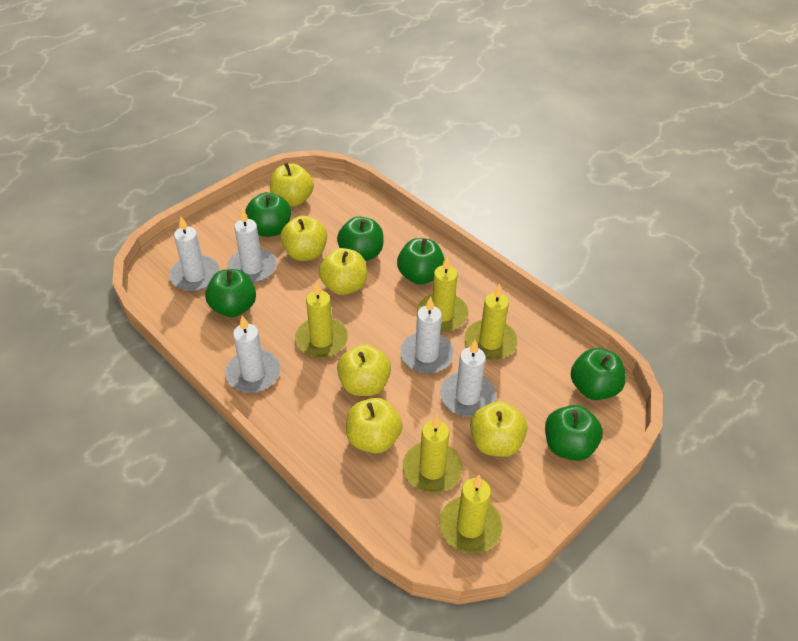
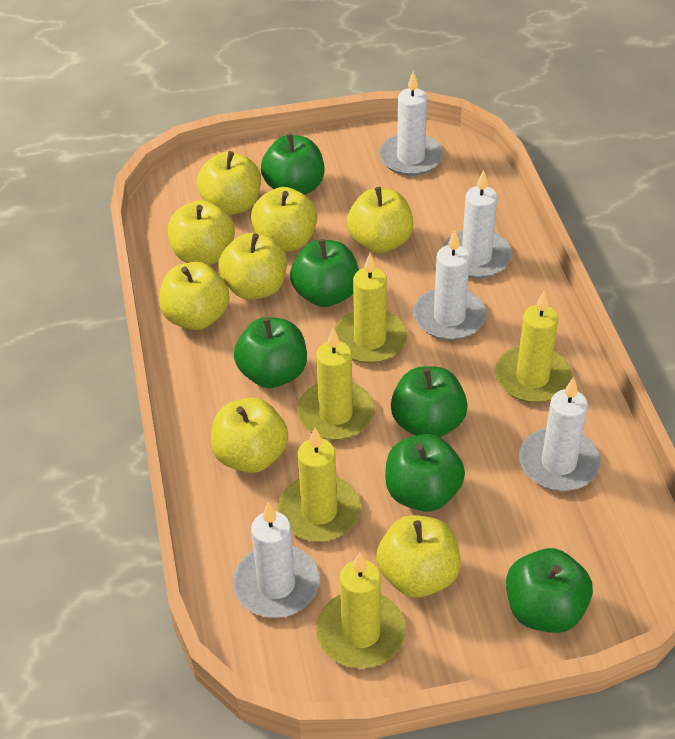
yellow apple: 6 -> 8

